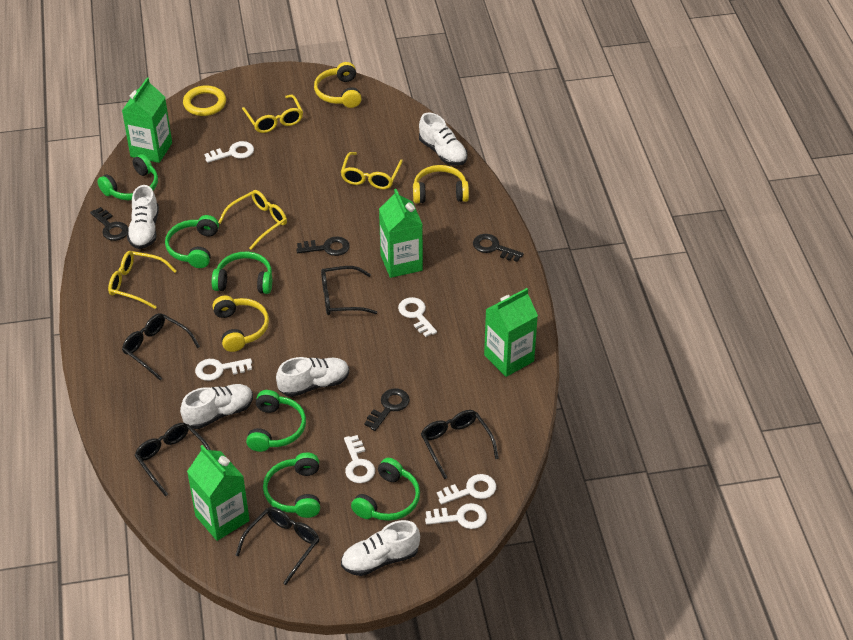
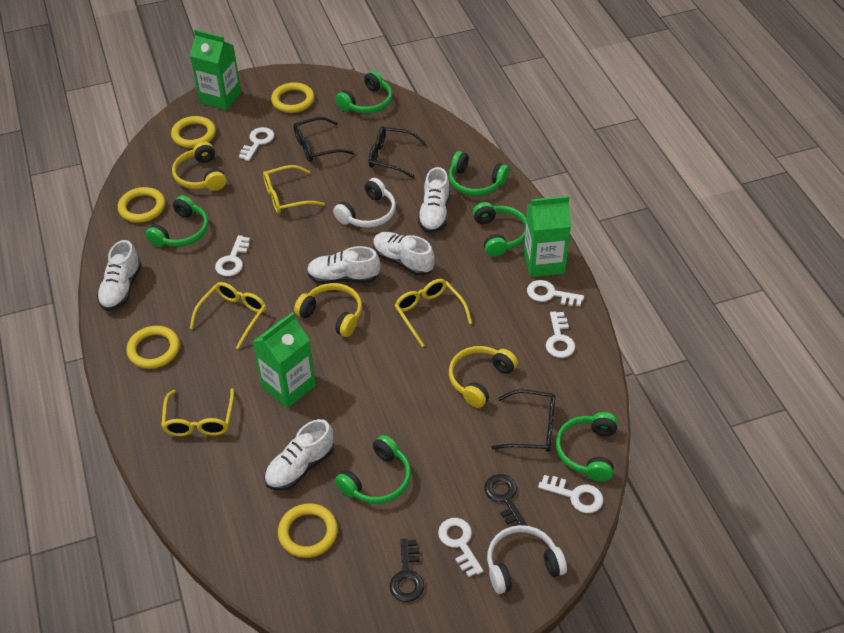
black glasses: 5 -> 3
black key: 4 -> 2
green carton: 4 -> 3
white headphones: 0 -> 2
yellow ring: 1 -> 5

